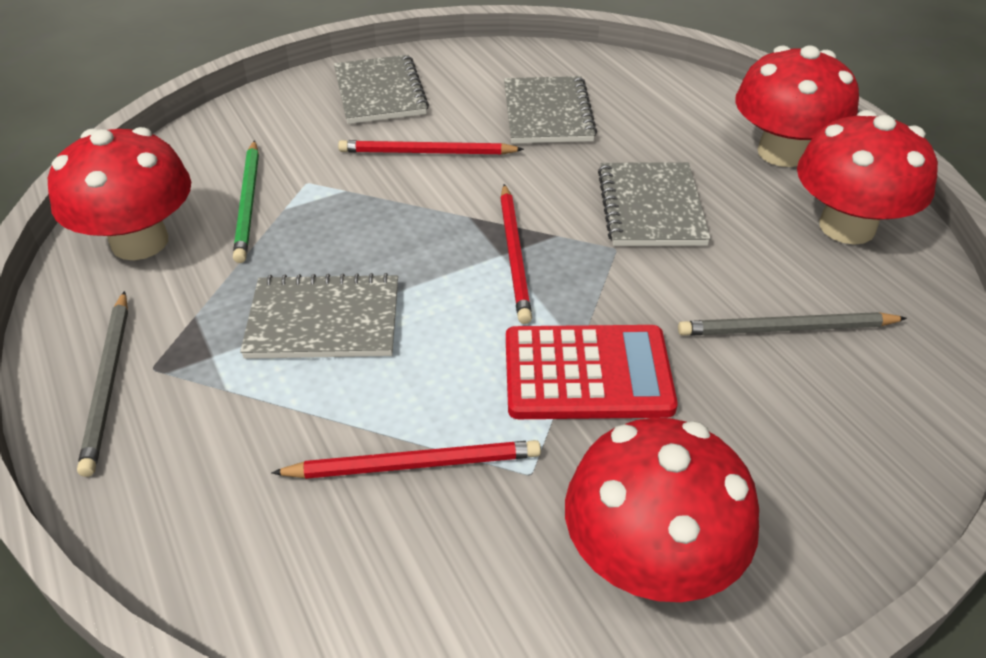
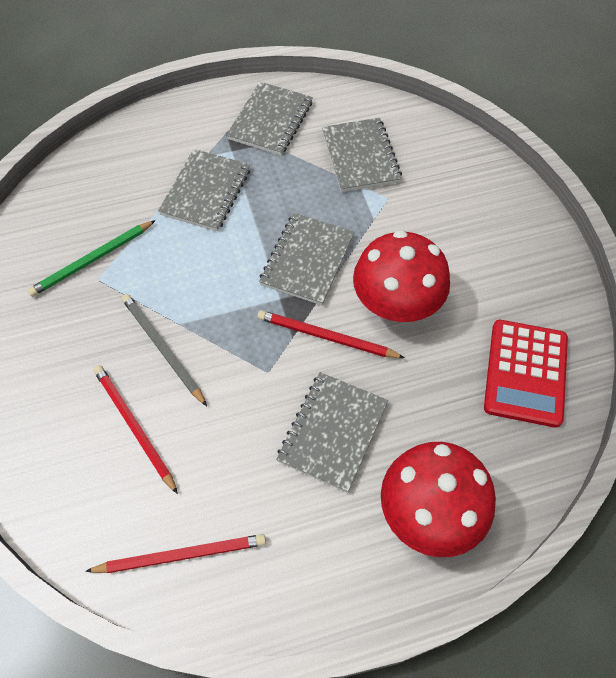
grey notebook: 4 -> 5
grey pencil: 2 -> 1
red mushroom: 4 -> 2

